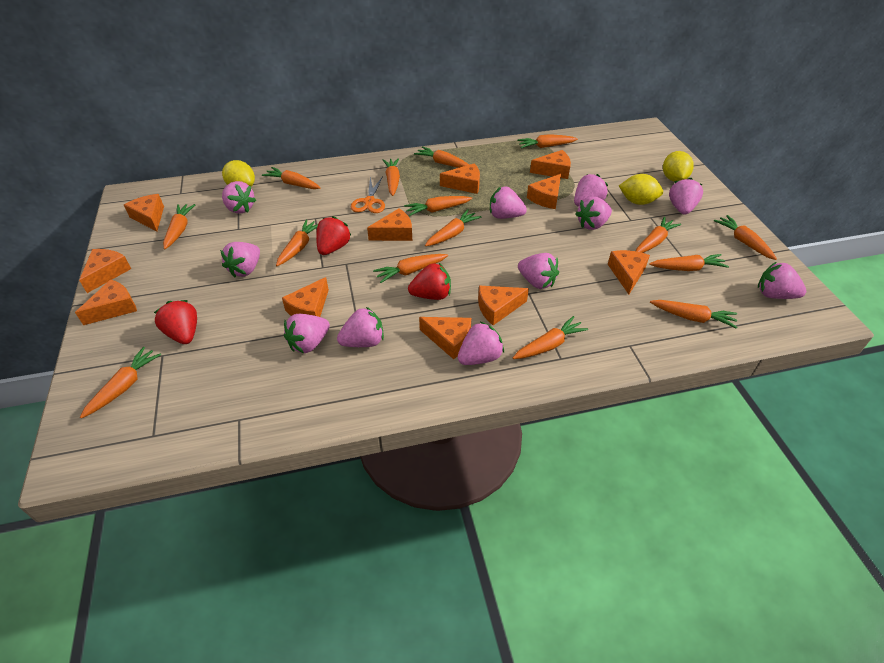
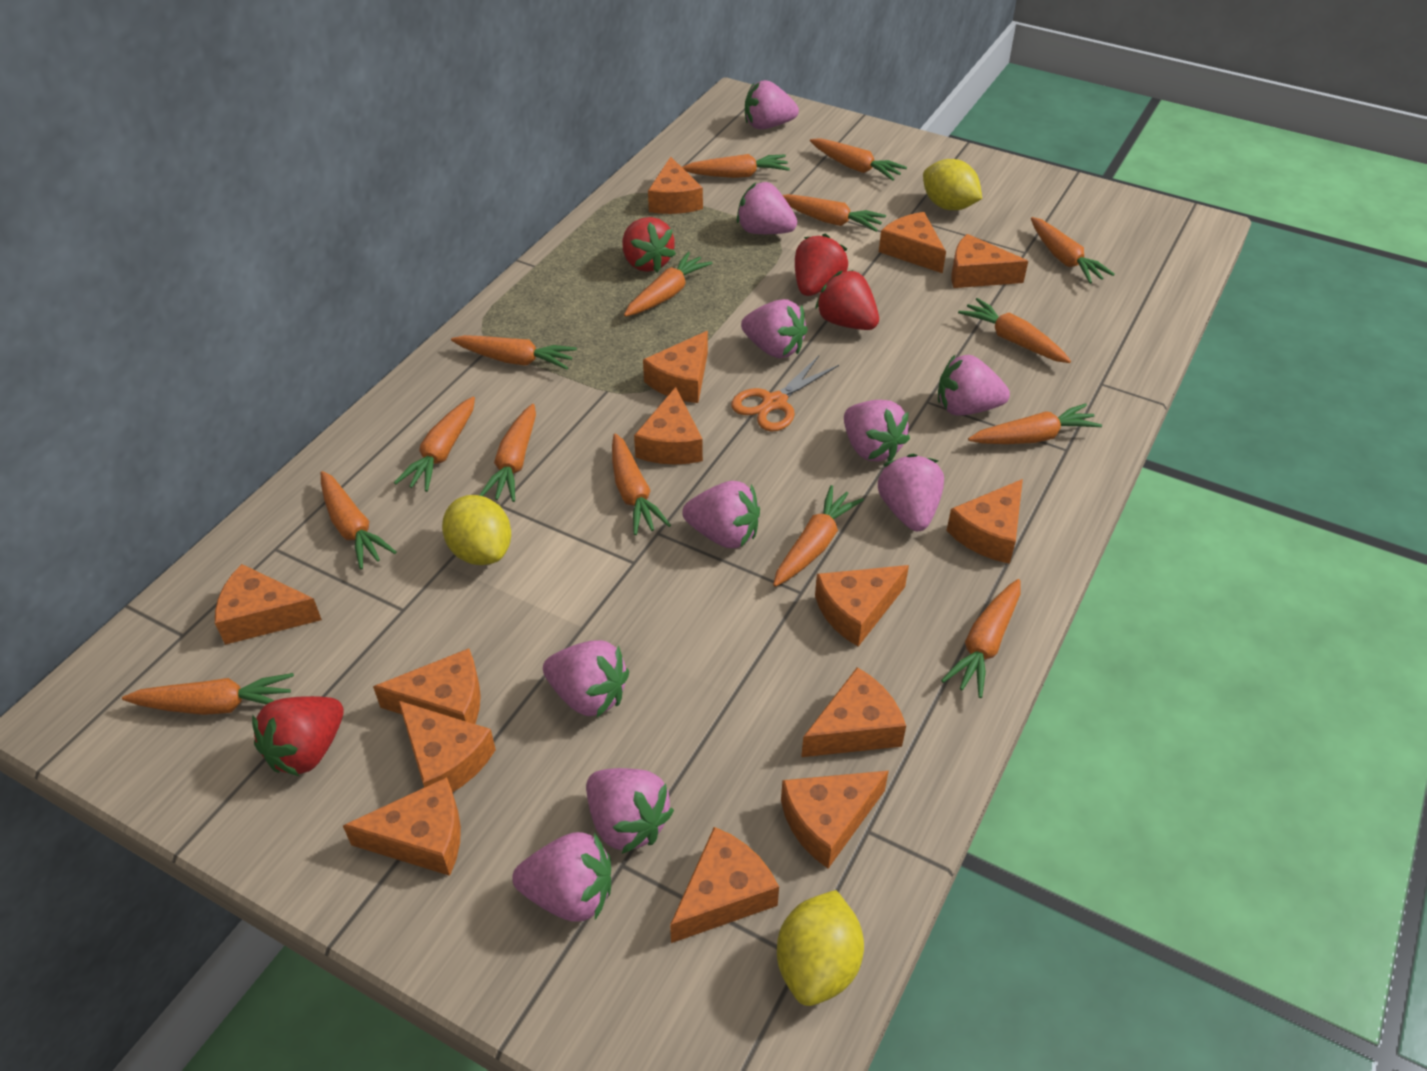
orange cheese: 11 -> 14
pink strawberry: 11 -> 10
red strawberry: 3 -> 4

